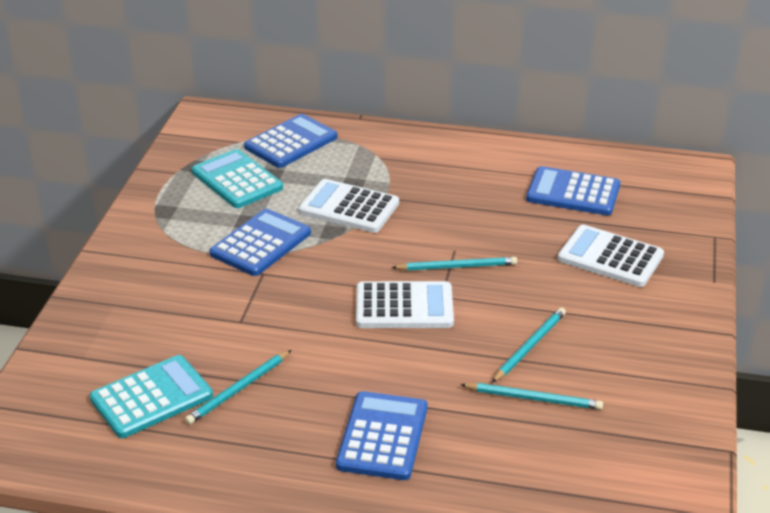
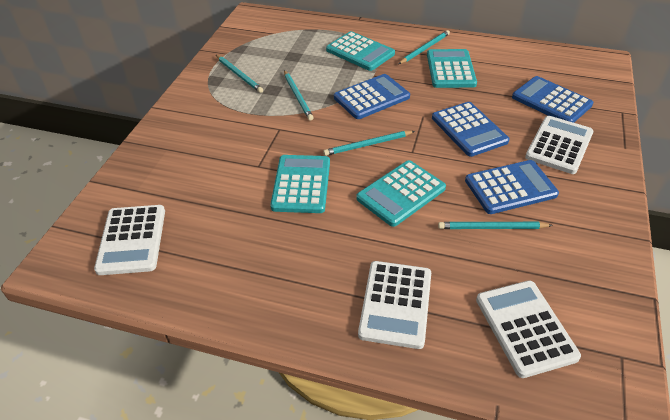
turquoise calculator: 2 -> 4
turquoise pencil: 4 -> 5
white calculator: 3 -> 4

